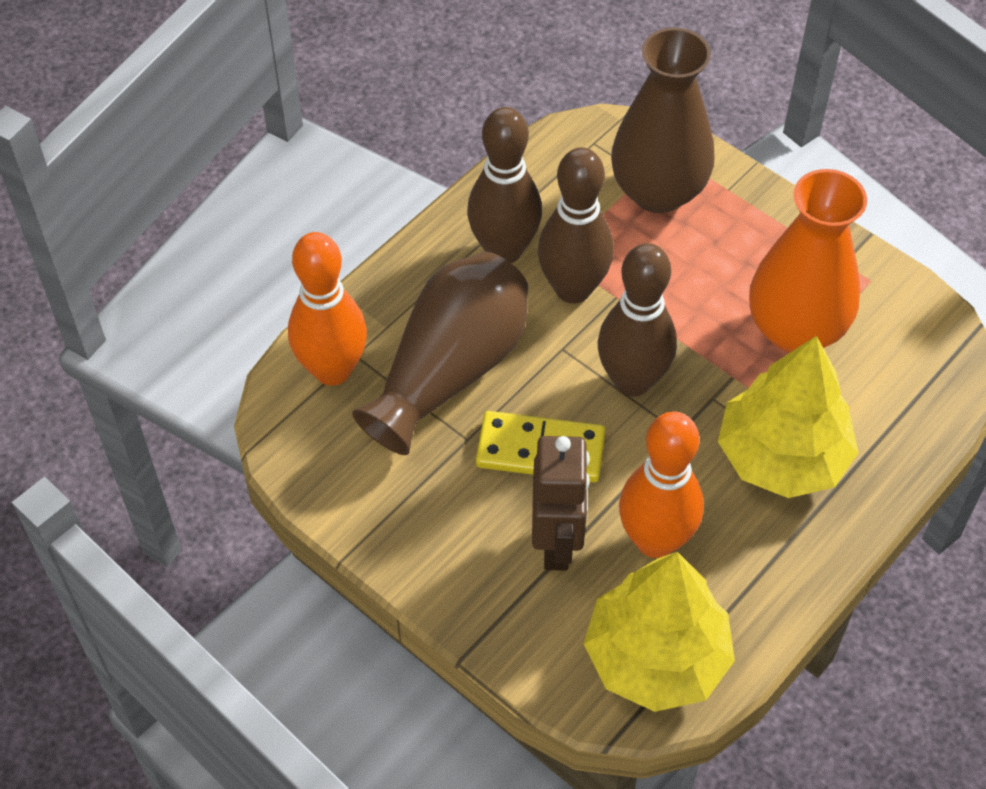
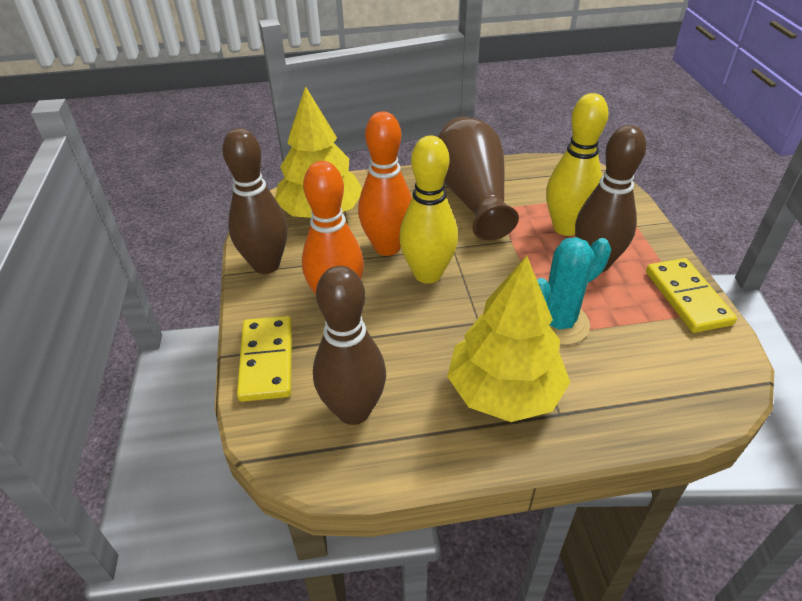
brown robot: 1 -> 0
brown vase: 2 -> 1
orange vase: 1 -> 0
turquoise cactus: 0 -> 1
yellow bowling pin: 0 -> 2
yellow domino: 1 -> 2

